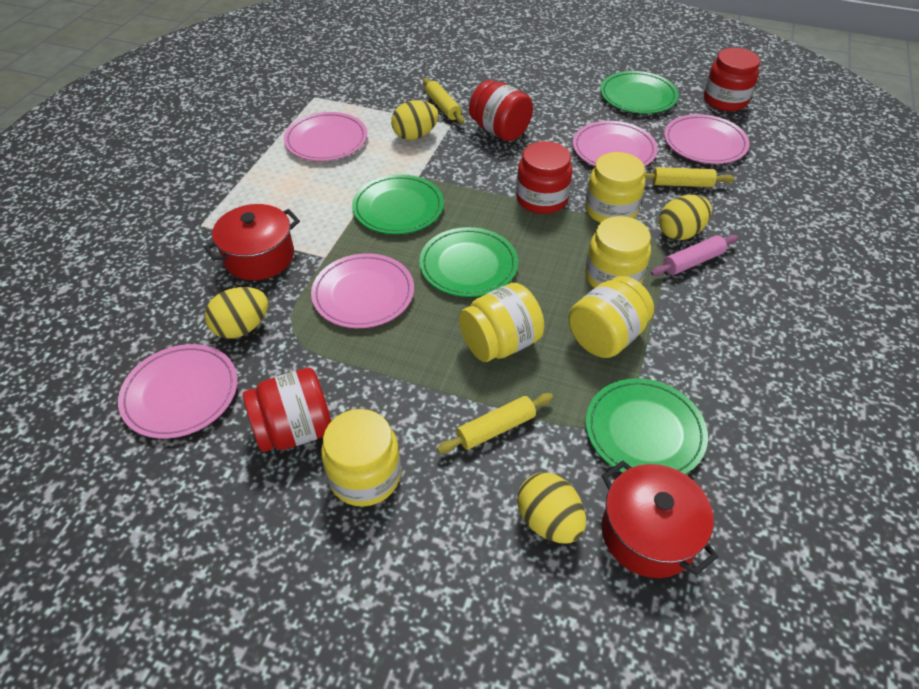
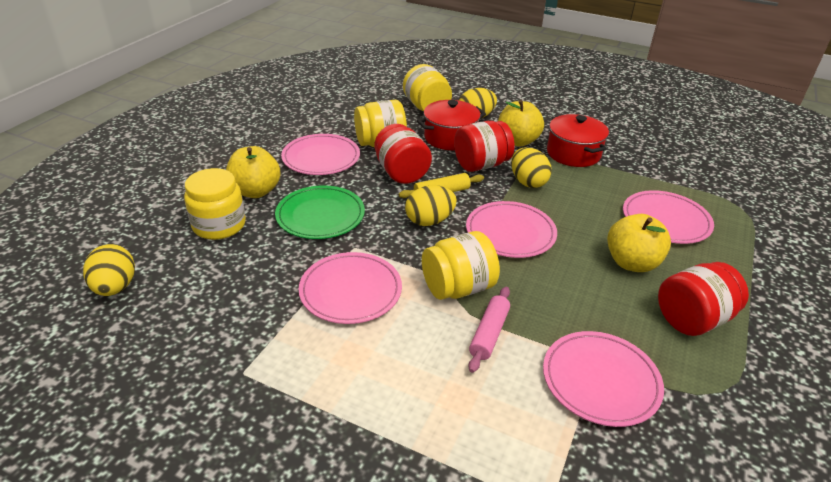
green plate: 4 -> 1
red jar: 4 -> 3
yellow apple: 0 -> 3
yellow jar: 5 -> 4
yellow rolling pin: 3 -> 1

